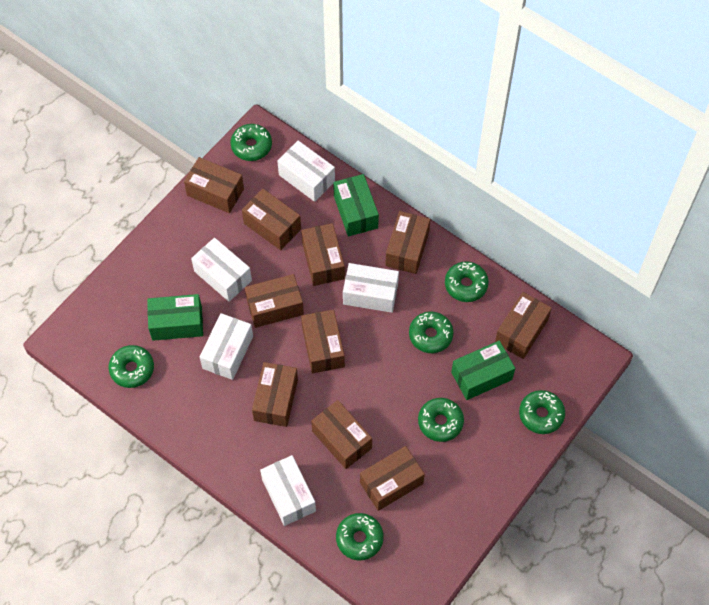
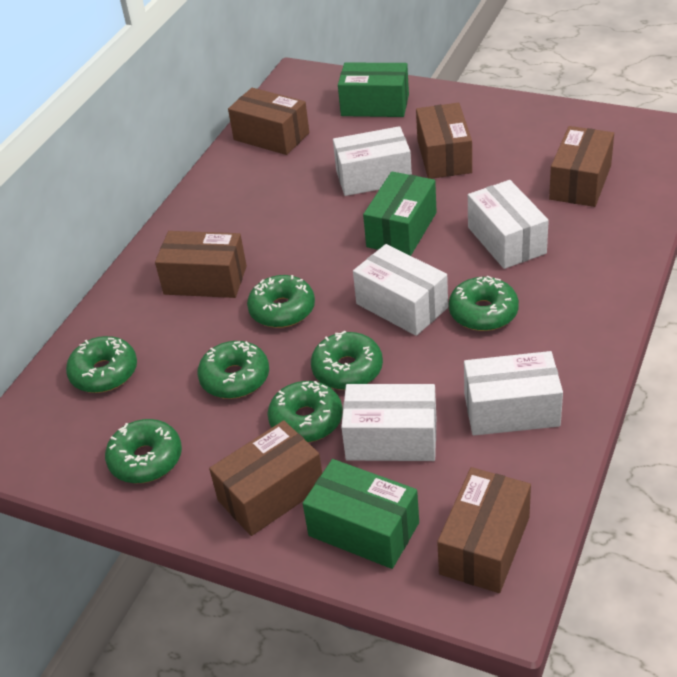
brown box: 10 -> 6

